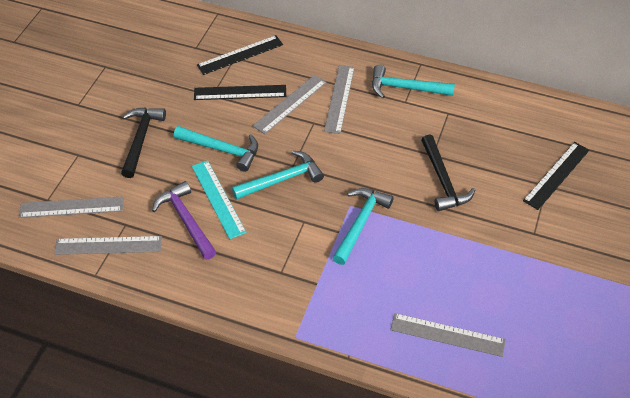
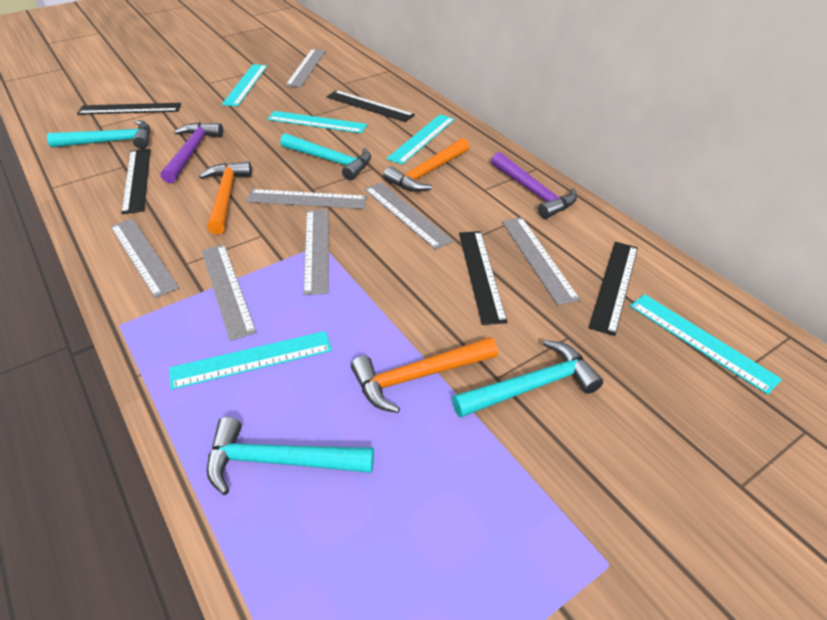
black hammer: 2 -> 0
black ruler: 3 -> 5
grey ruler: 5 -> 7
orange hammer: 0 -> 3
purple hammer: 1 -> 2
turquoise ruler: 1 -> 5

